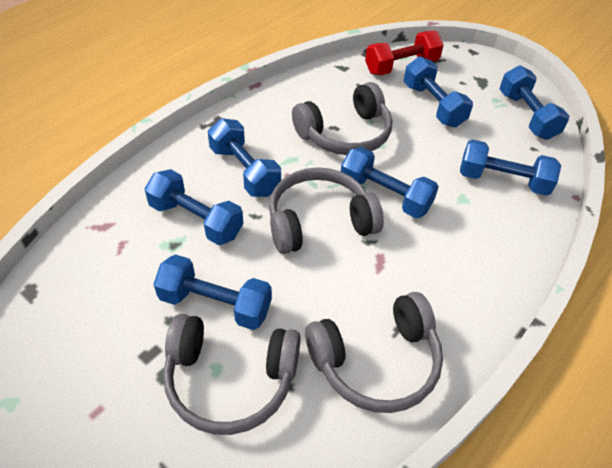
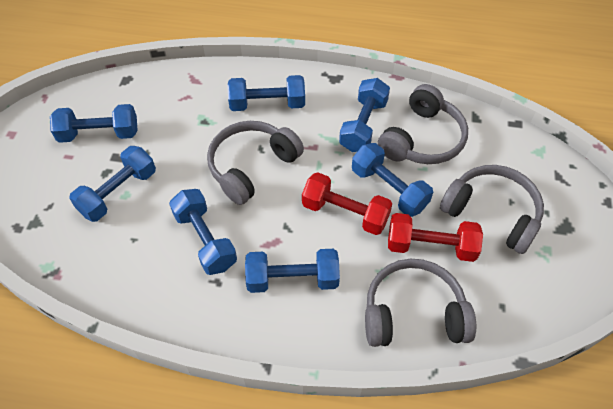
red dumbbell: 1 -> 2

